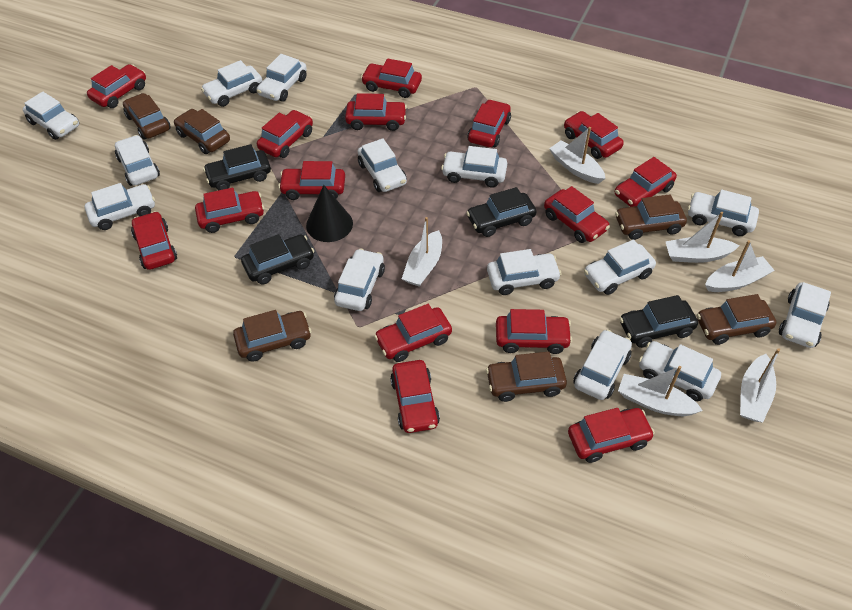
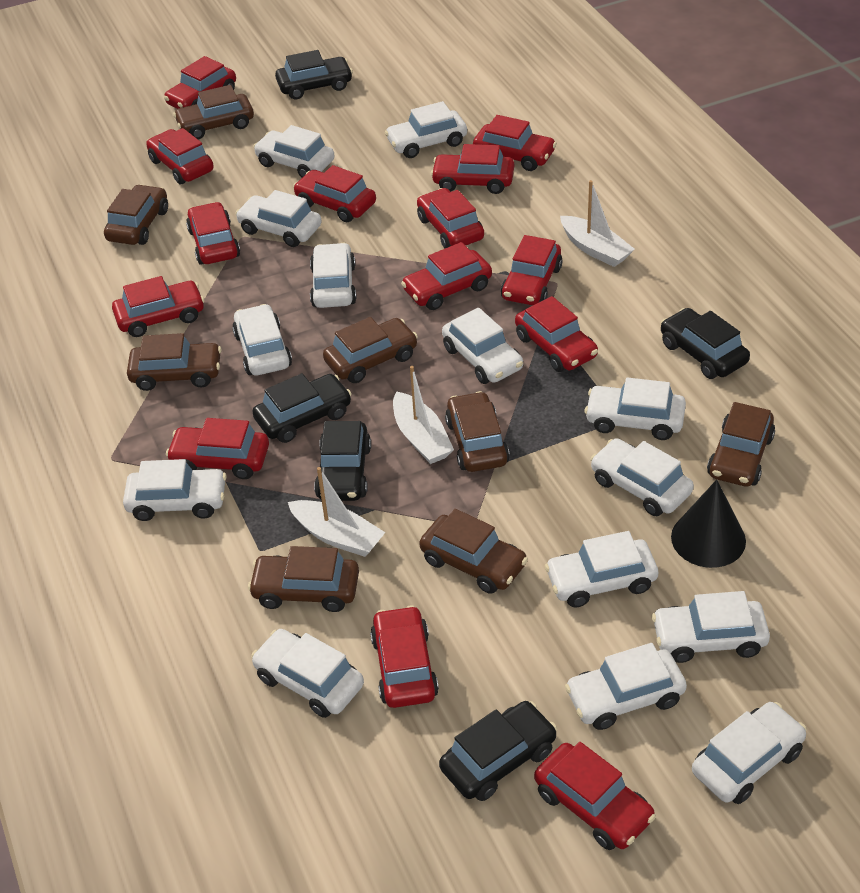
black car: 4 -> 5
brown car: 6 -> 8
red car: 15 -> 14
white boat: 6 -> 3

